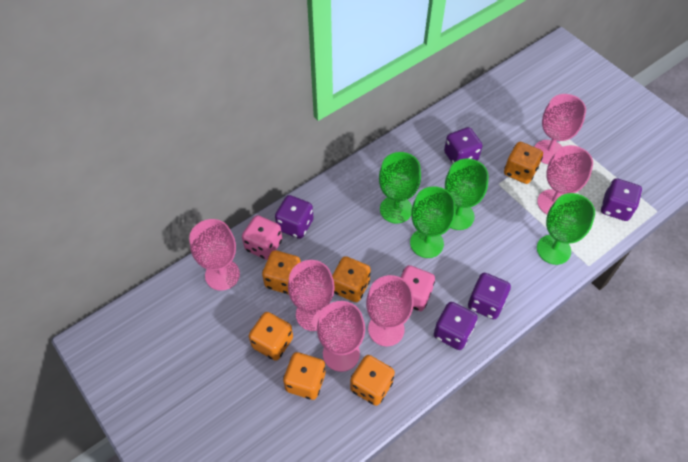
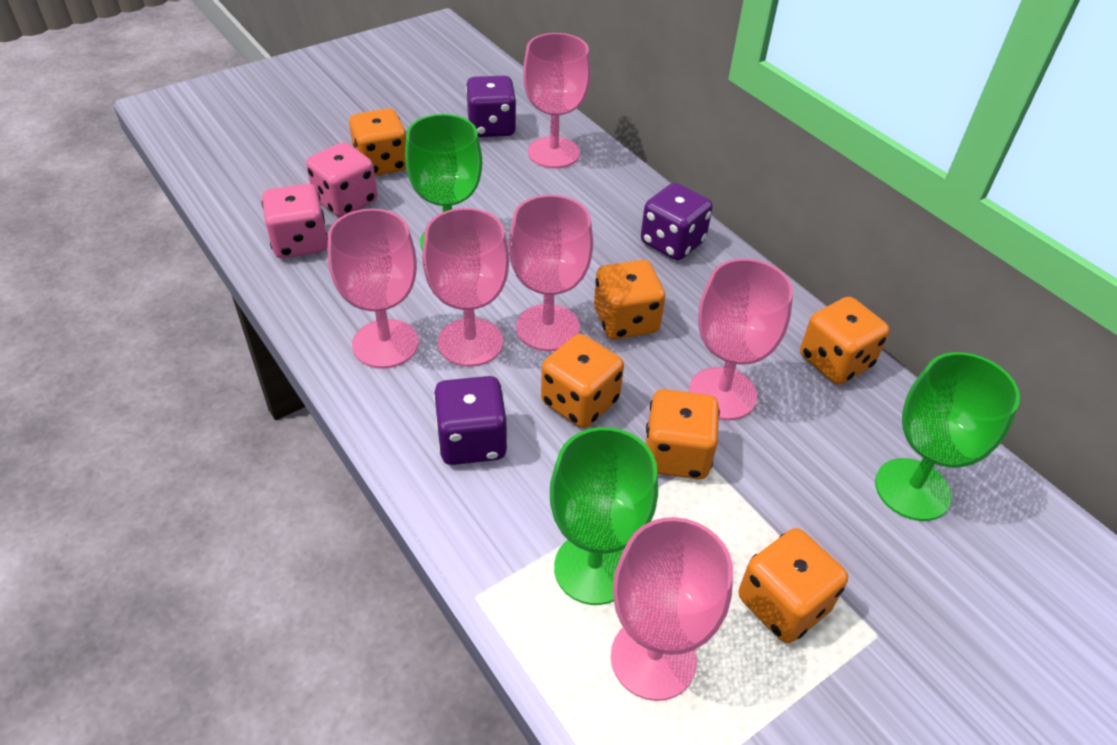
green goblet: 4 -> 3
purple dice: 5 -> 3

